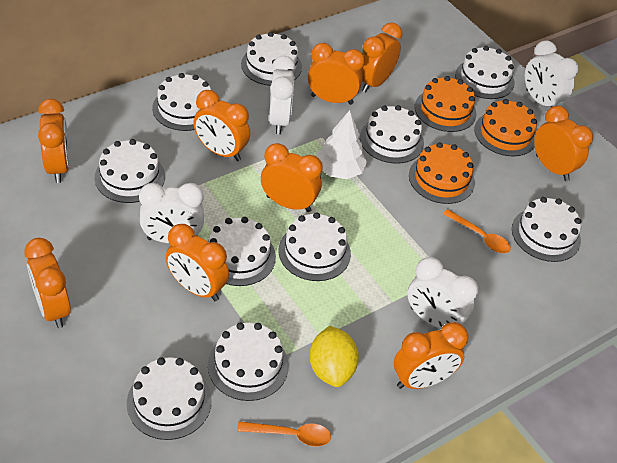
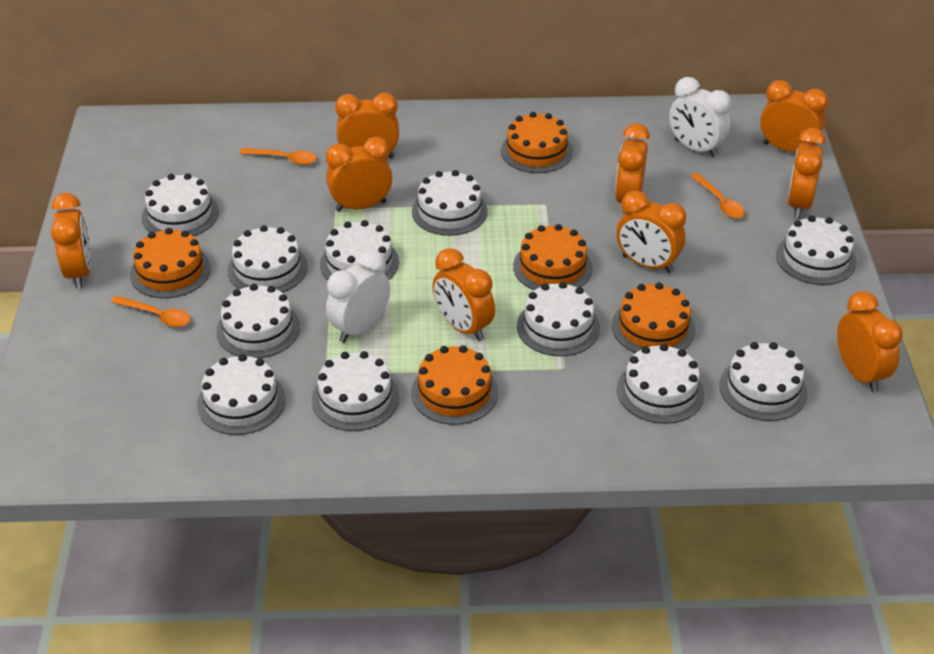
orange cake: 3 -> 5
orange spoon: 2 -> 3
white cake: 10 -> 11
white clock: 4 -> 2
white tree: 1 -> 0
yellow lemon: 1 -> 0

